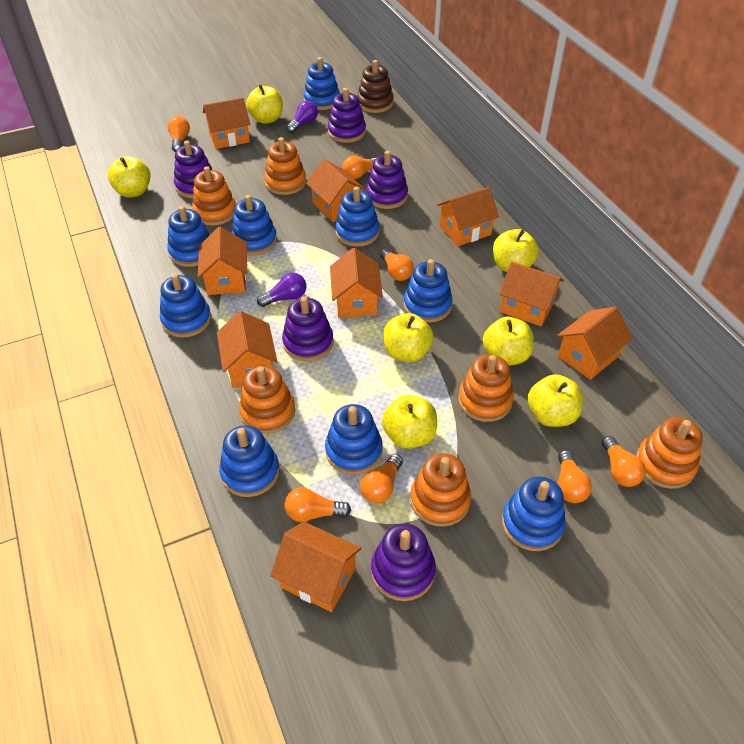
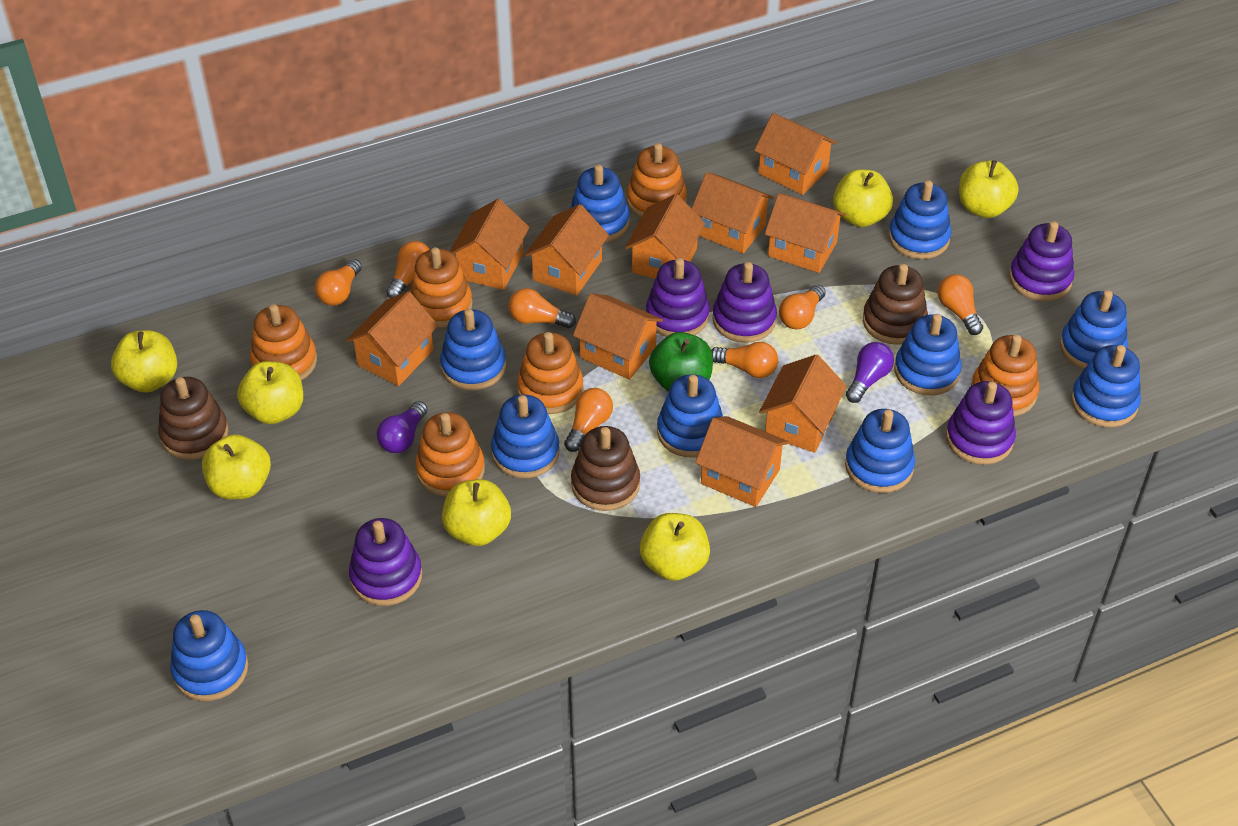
blue stacking toy: 9 -> 10
brown stacking toy: 1 -> 3
green apple: 0 -> 1
orange house: 9 -> 10

